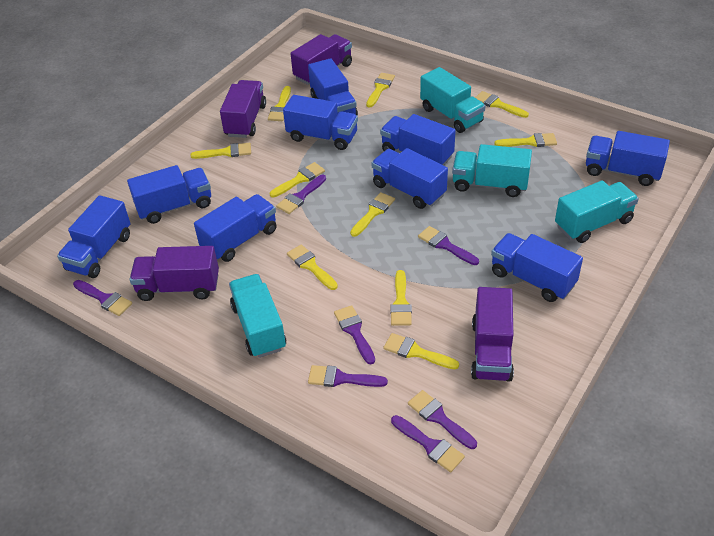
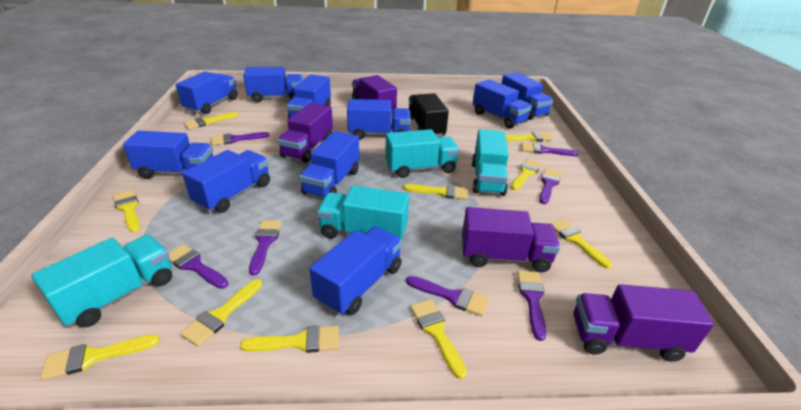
black truck: 0 -> 1
blue truck: 9 -> 10

